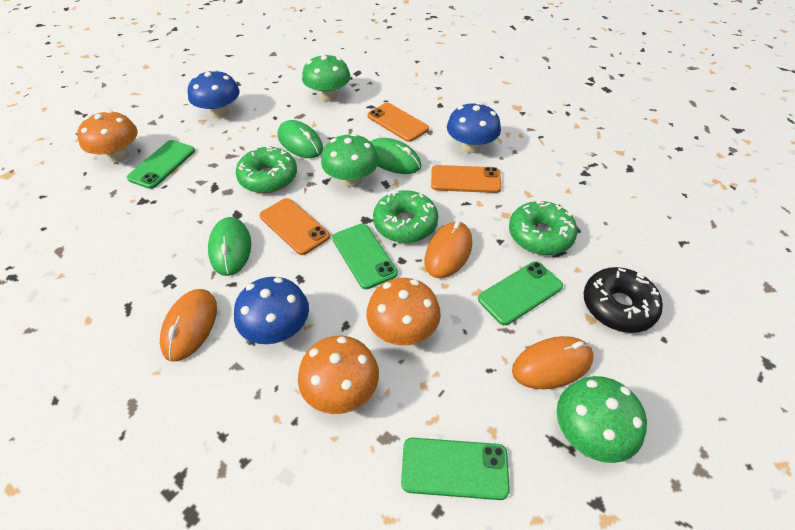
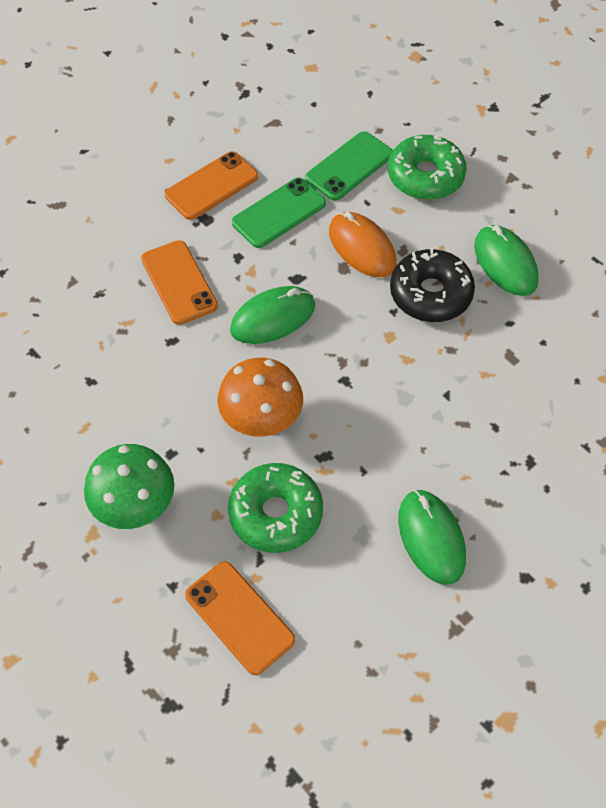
blue mushroom: 3 -> 0
green donut: 3 -> 2
green mushroom: 3 -> 1
green phone: 4 -> 2
orange mouse: 3 -> 1
orange mushroom: 3 -> 1

